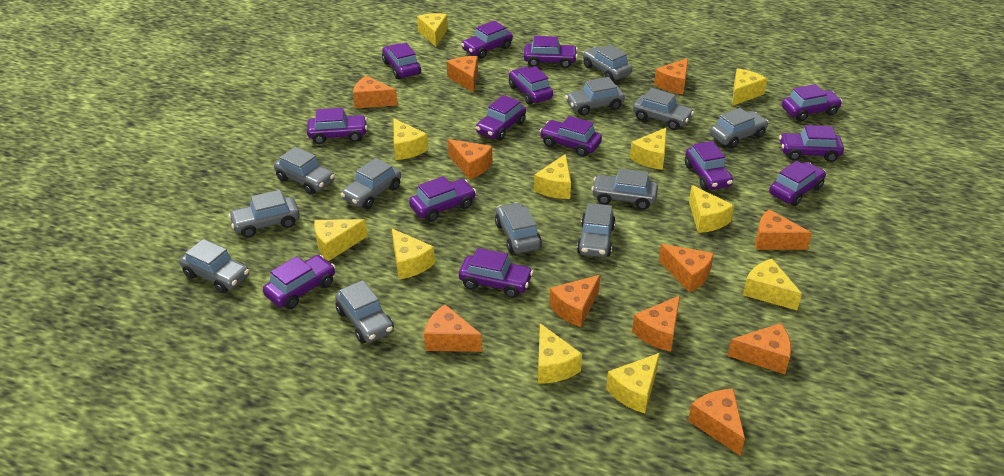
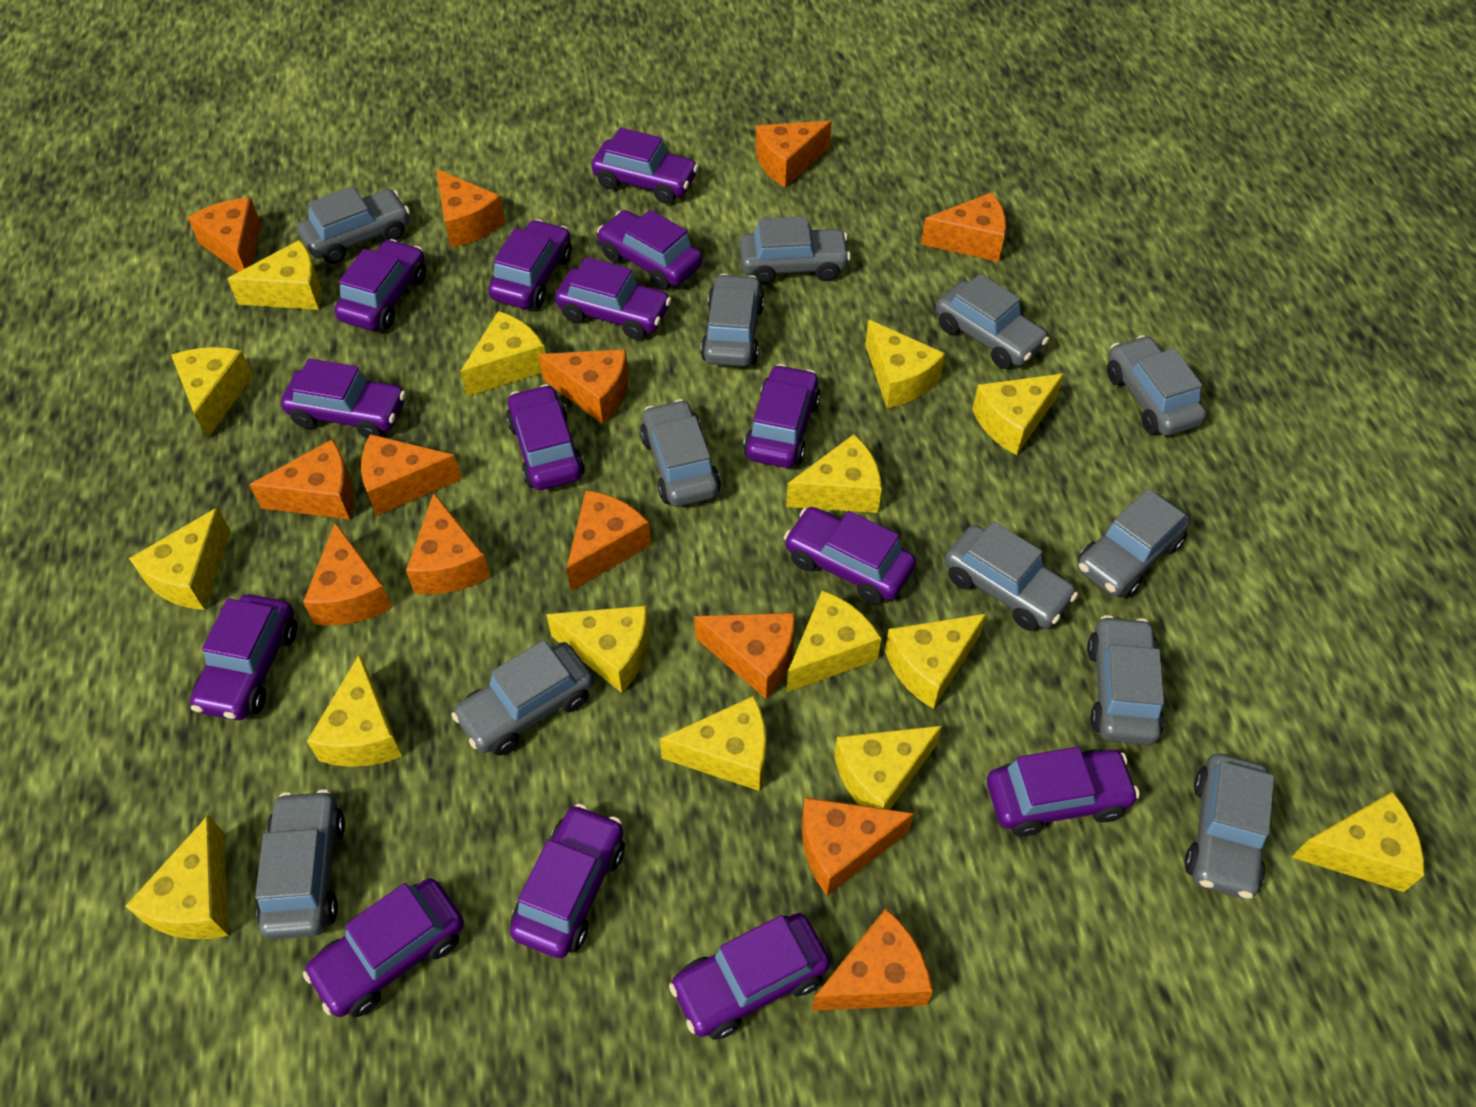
orange cheese: 11 -> 13
yellow cheese: 11 -> 15

